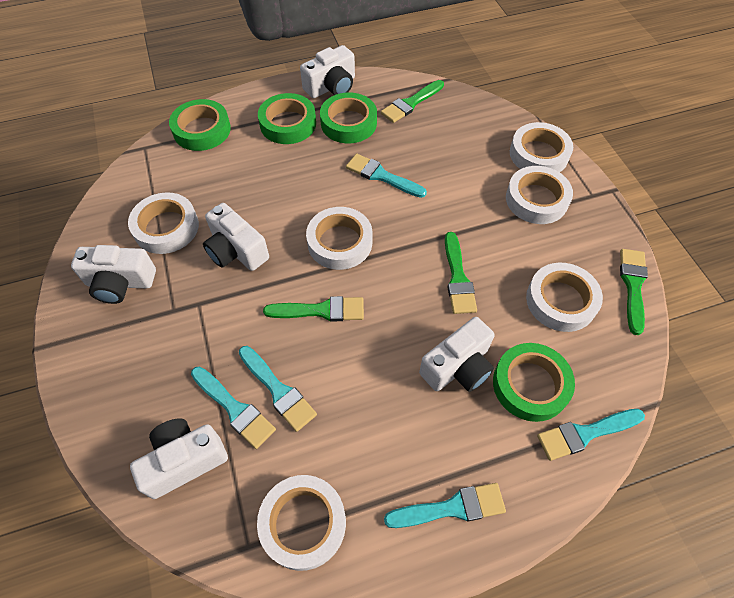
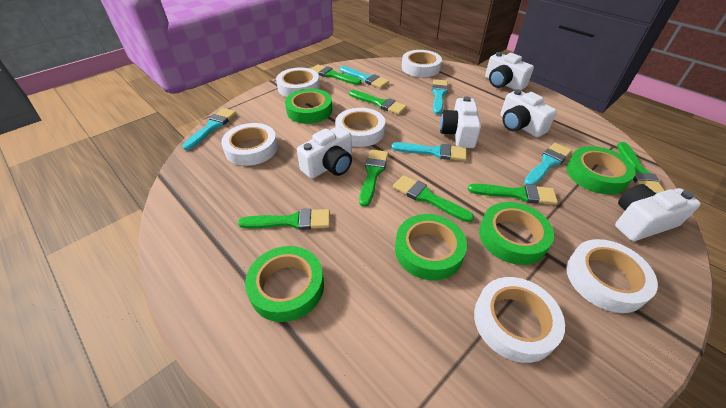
green brush: 4 -> 7
green tape: 4 -> 5

